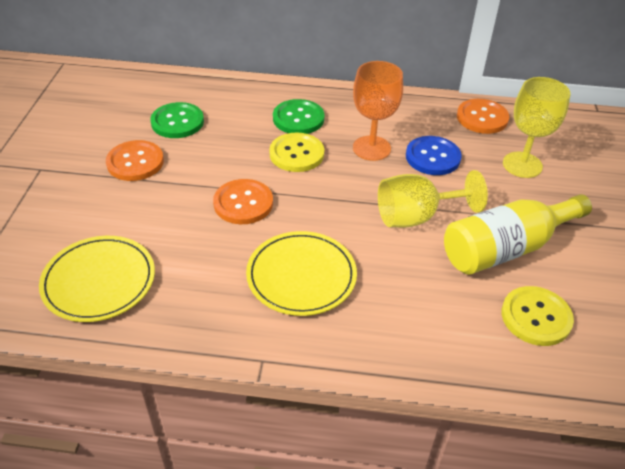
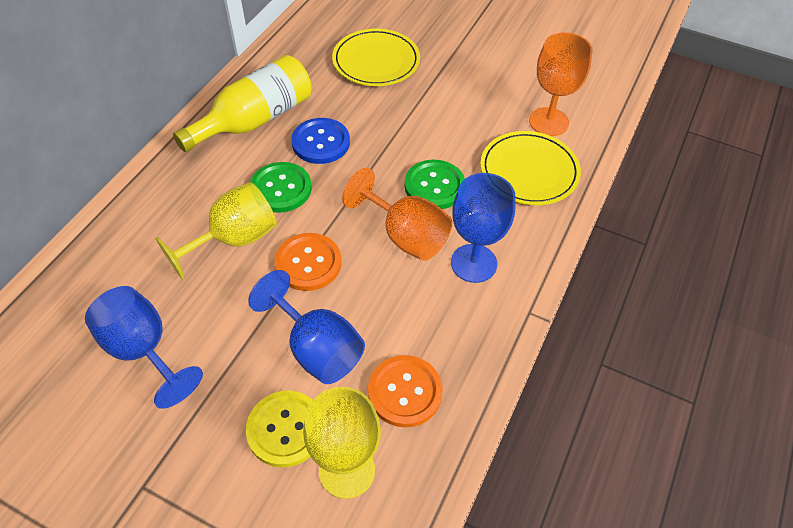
blue goblet: 0 -> 3
orange button: 3 -> 2
orange goblet: 1 -> 2
yellow button: 2 -> 1

